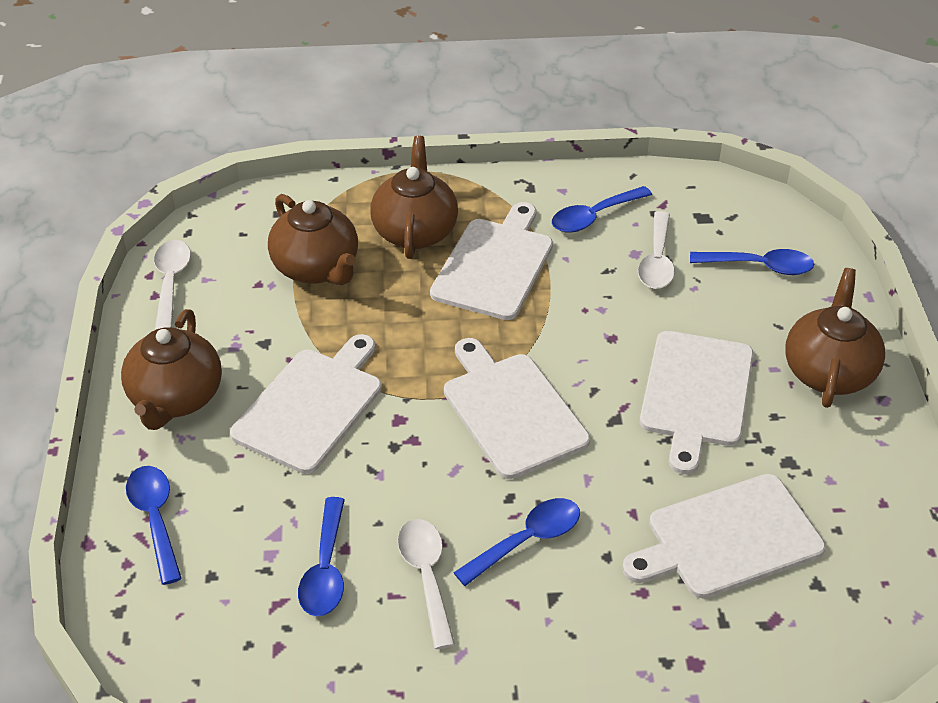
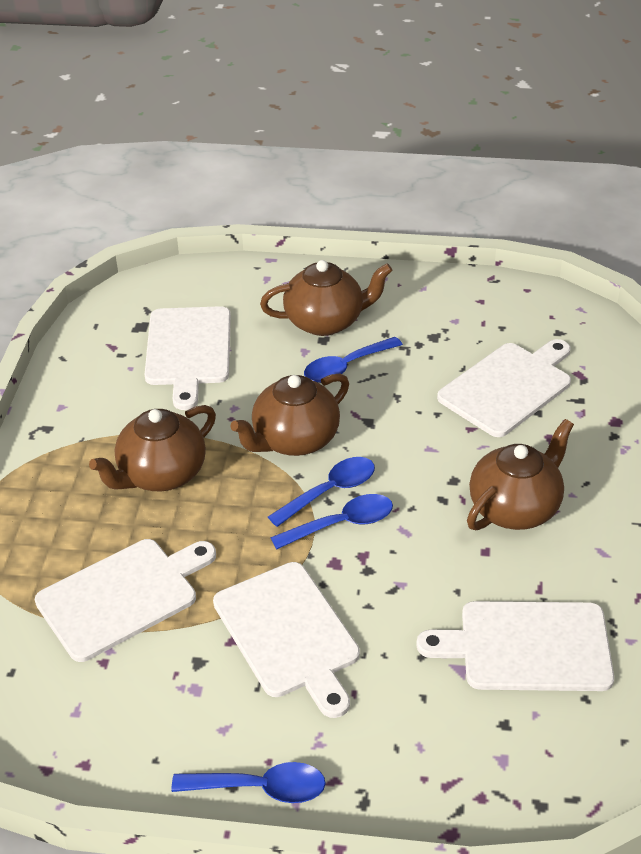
blue spoon: 5 -> 4
white spoon: 3 -> 0

